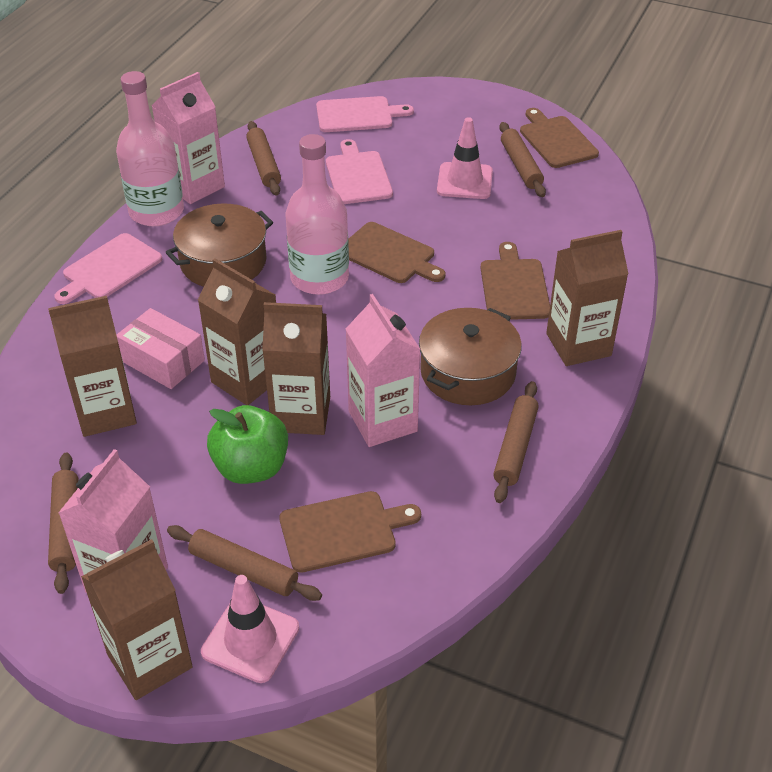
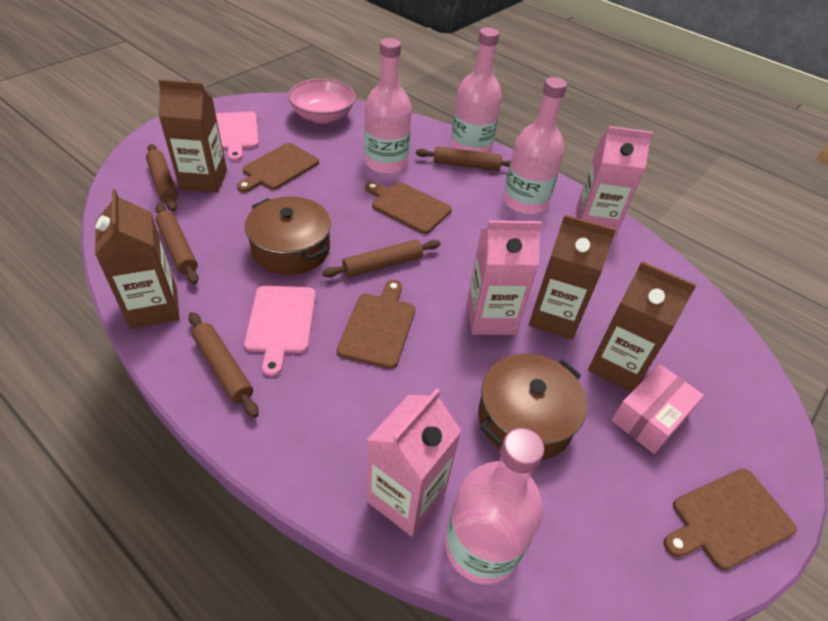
brown carton: 5 -> 4
green apple: 1 -> 0
pink bottle: 2 -> 4
pink bowl: 0 -> 1
pink cutting board: 3 -> 2
pink traffic cone: 2 -> 0

